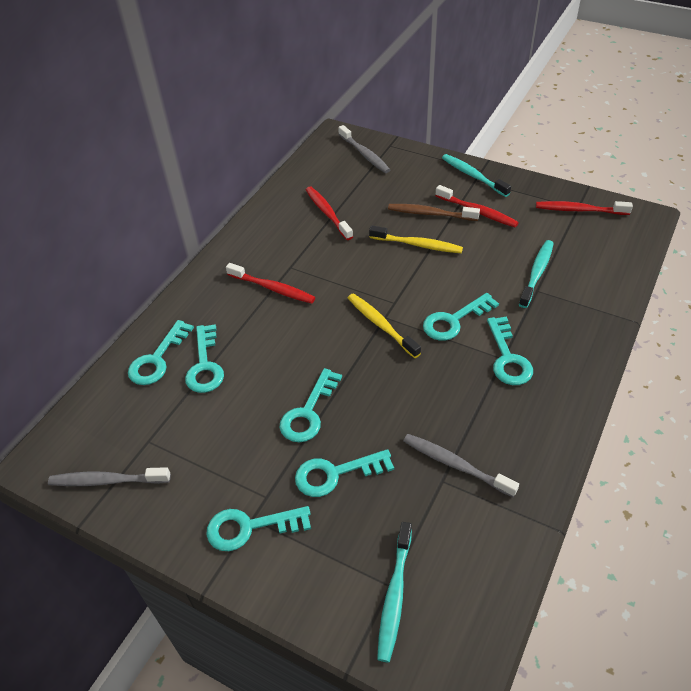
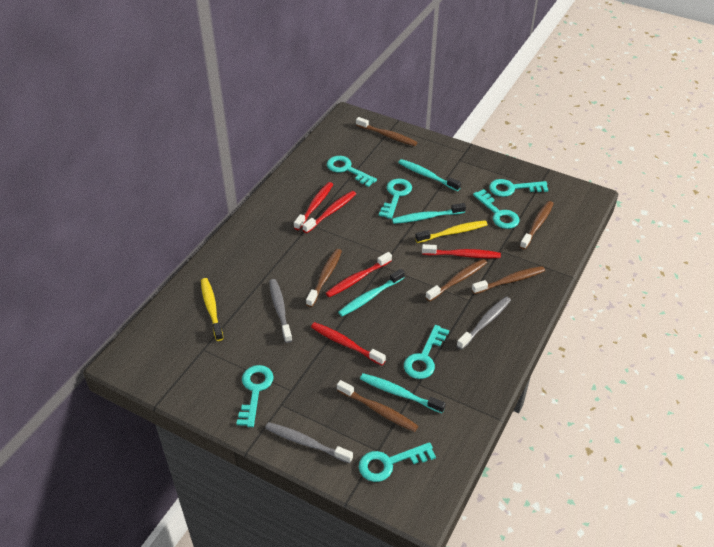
brown toothbrush: 1 -> 6
red toothbrush: 4 -> 5
turquoise toothbrush: 3 -> 4

